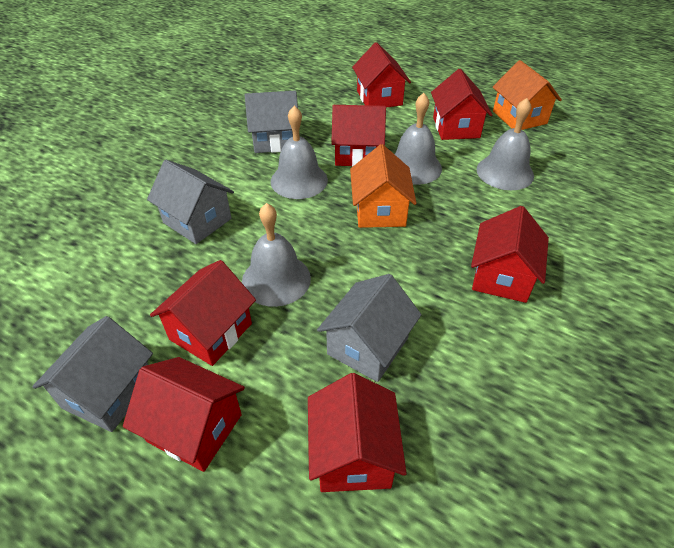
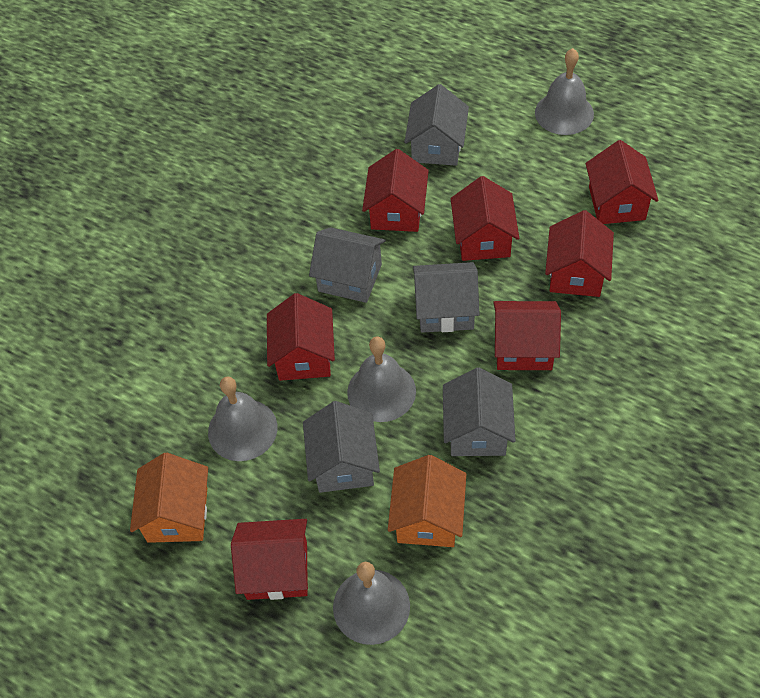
grey house: 4 -> 5

